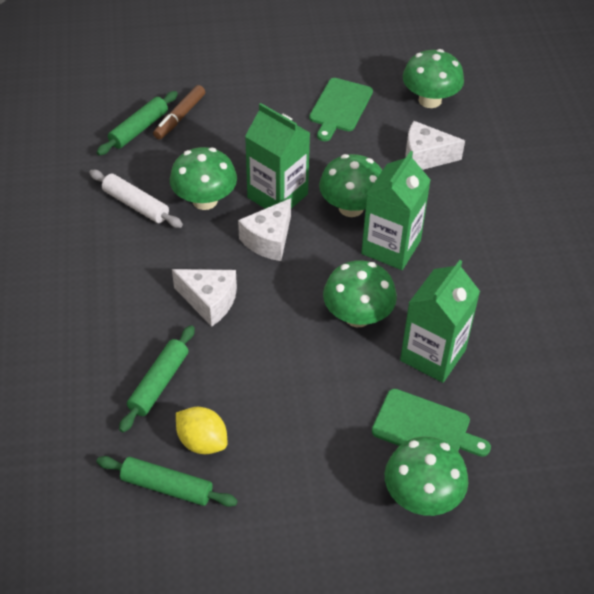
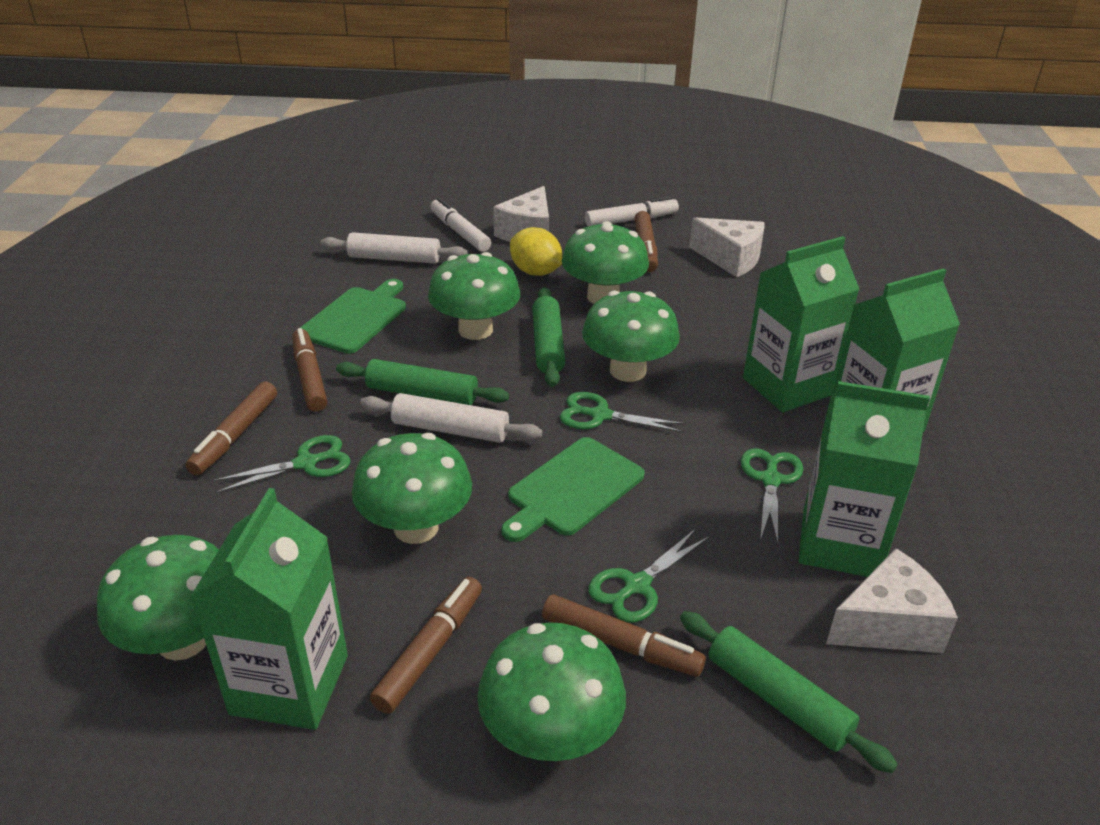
brown marker: 1 -> 5
green carton: 3 -> 4
green mushroom: 5 -> 6
green scissors: 0 -> 4
white marker: 0 -> 2
white rolling pin: 1 -> 2

